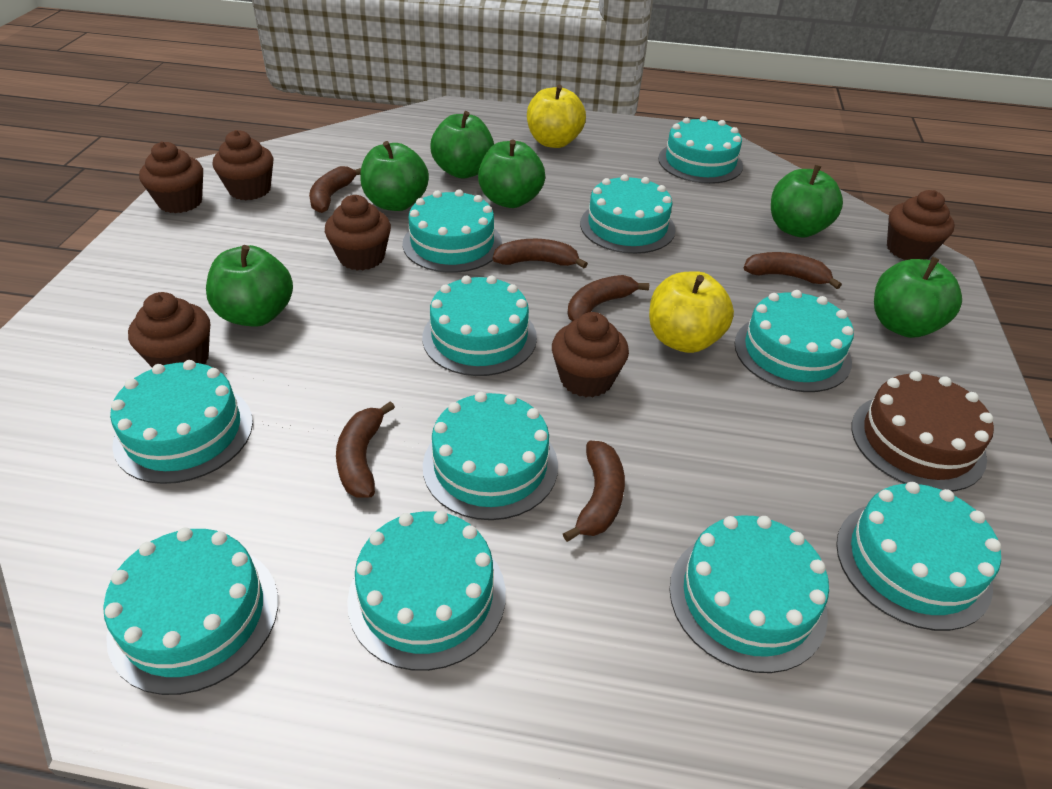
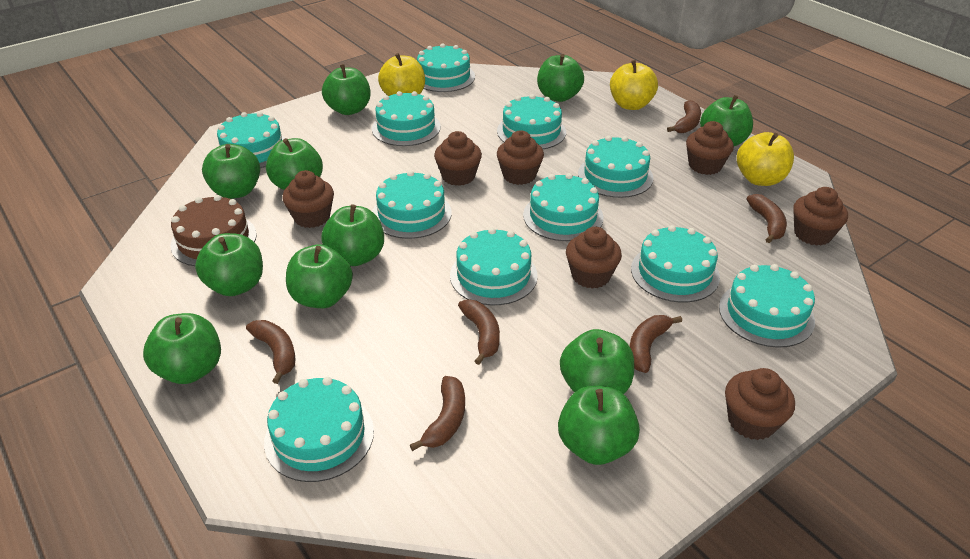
brown cupcake: 6 -> 7
green apple: 6 -> 11
yellow apple: 2 -> 3

